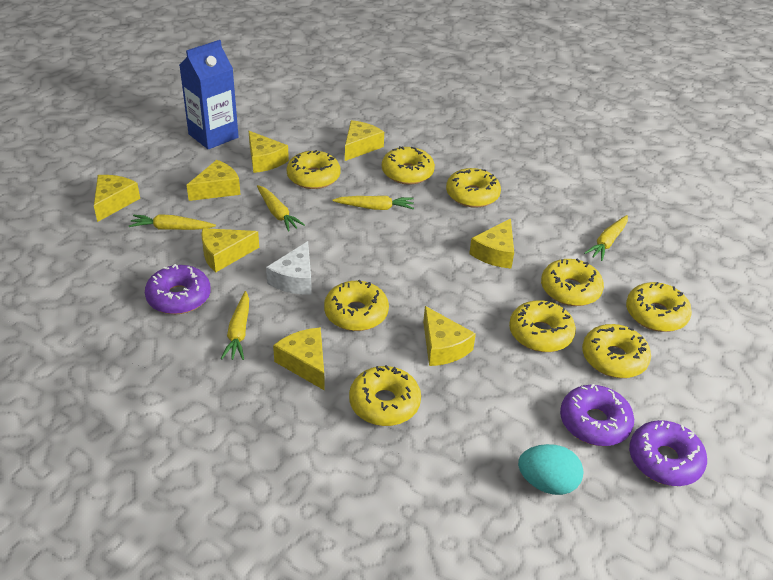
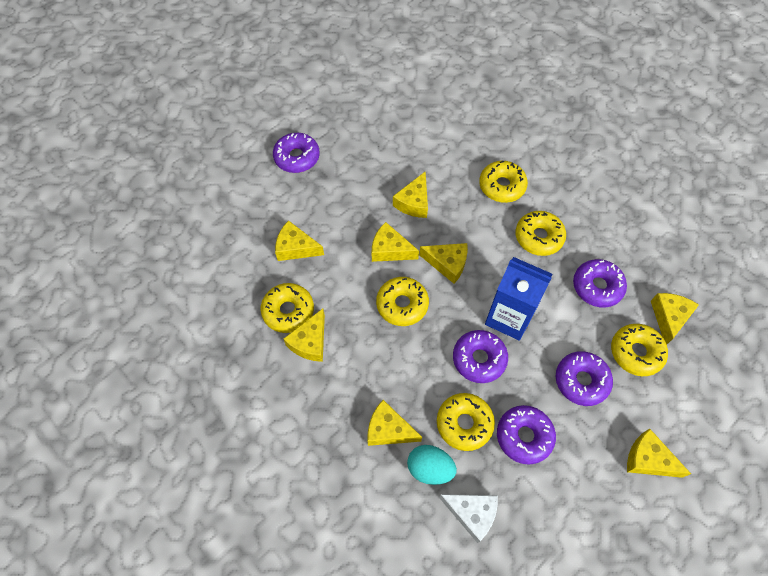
purple donut: 3 -> 5
yellow carrot: 5 -> 0
yellow donut: 9 -> 6

